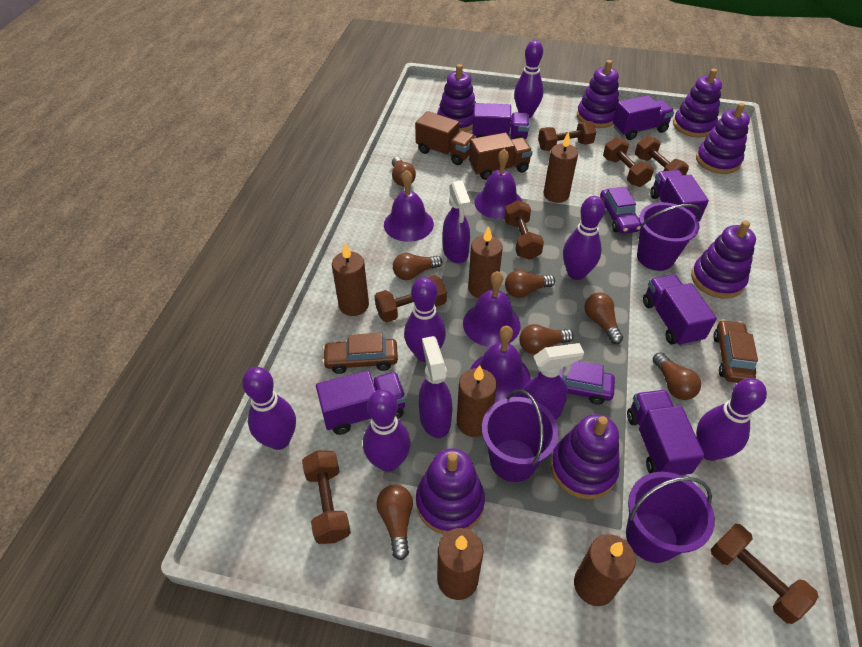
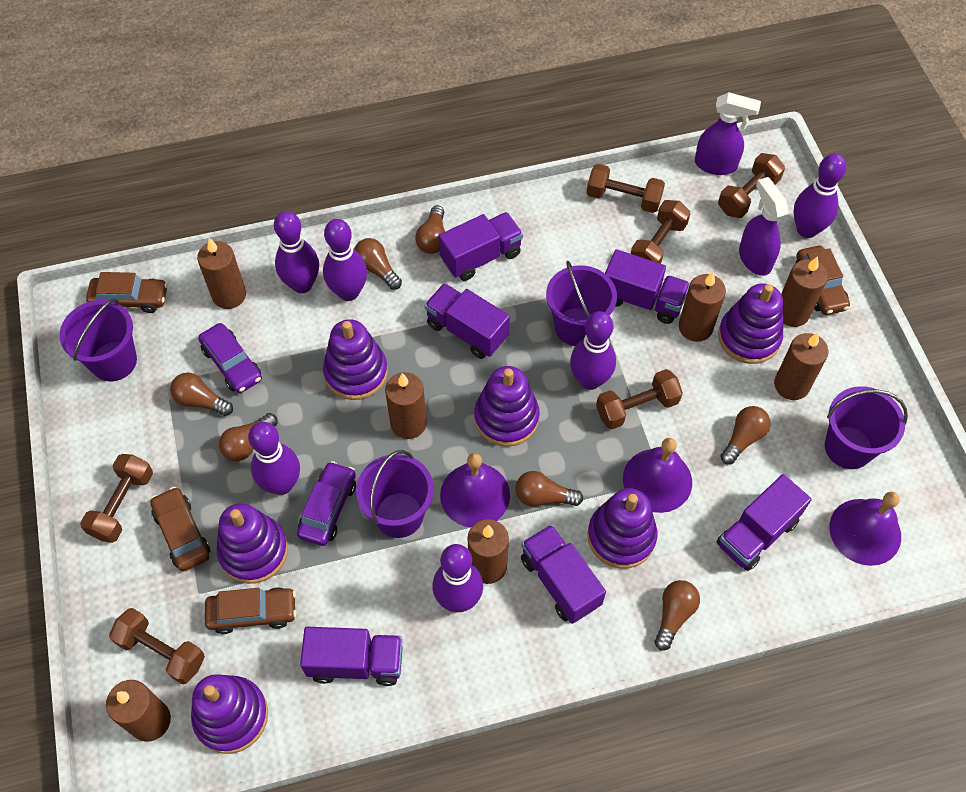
brown candle: 6 -> 7
brown car: 2 -> 4
brown dumbbell: 7 -> 6
brown truck: 2 -> 0
purple bell: 4 -> 3
purple bucket: 3 -> 4
purple spray bottle: 3 -> 2
purple stacking toy: 7 -> 6

